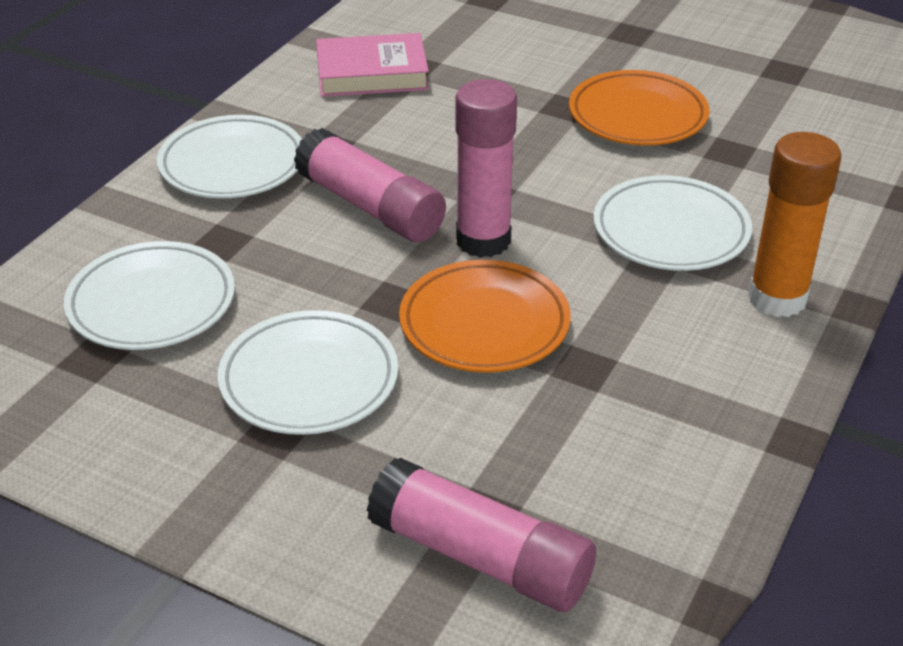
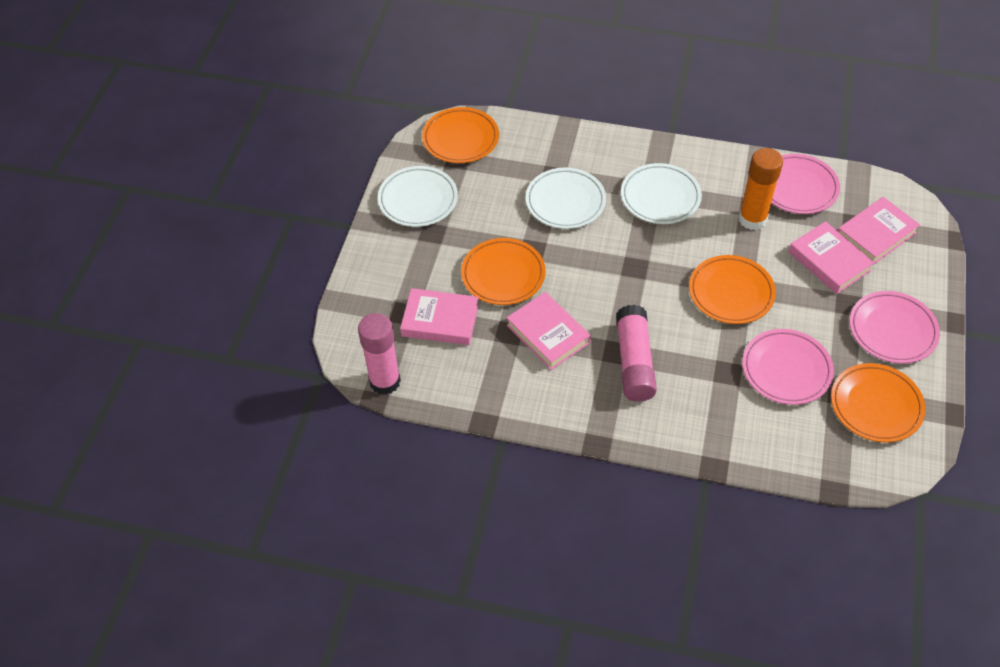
orange plate: 2 -> 4
pink book: 1 -> 4
pink glue stick: 3 -> 2
pink plate: 0 -> 3
white plate: 4 -> 3

